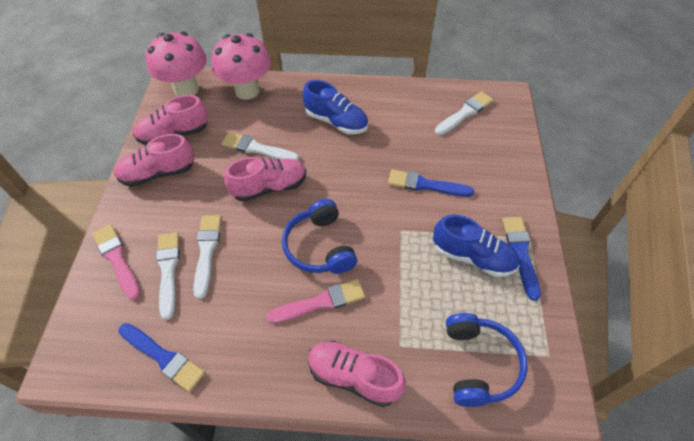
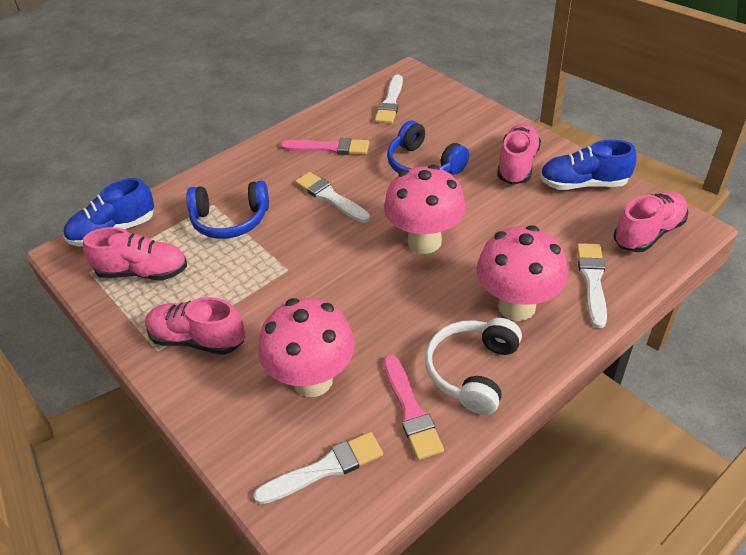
blue brush: 3 -> 0
pink mushroom: 2 -> 3
white headphones: 0 -> 1

